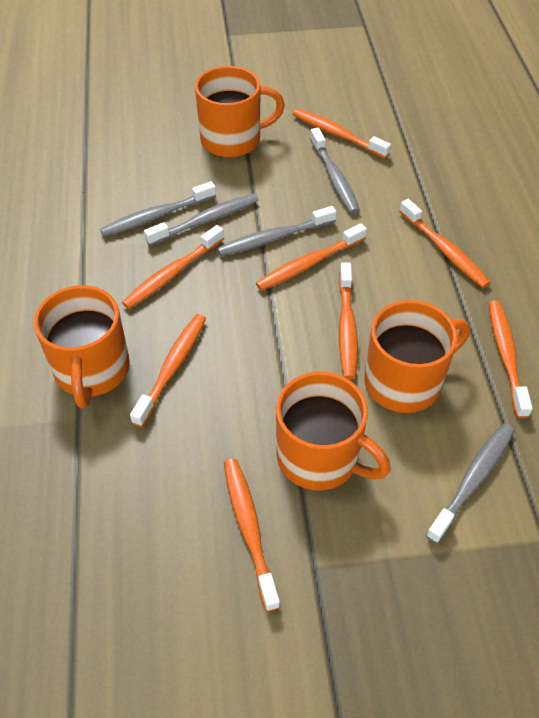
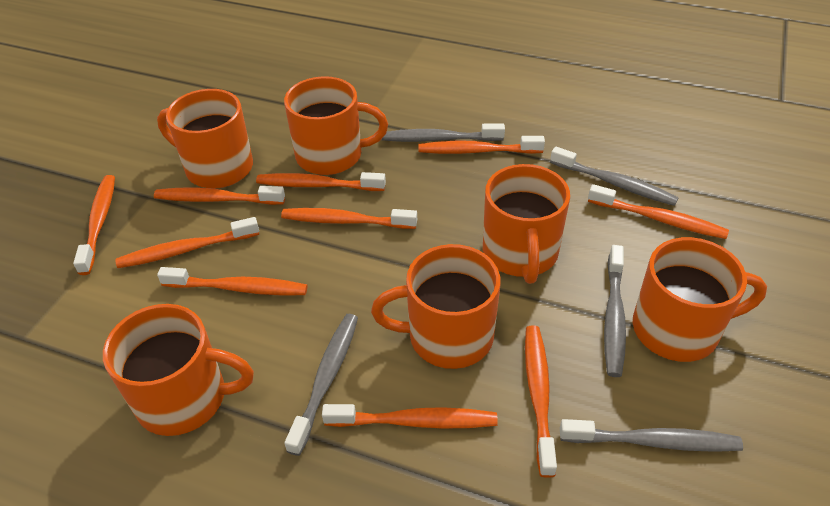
orange mug: 4 -> 6
orange toothbrush: 8 -> 10

